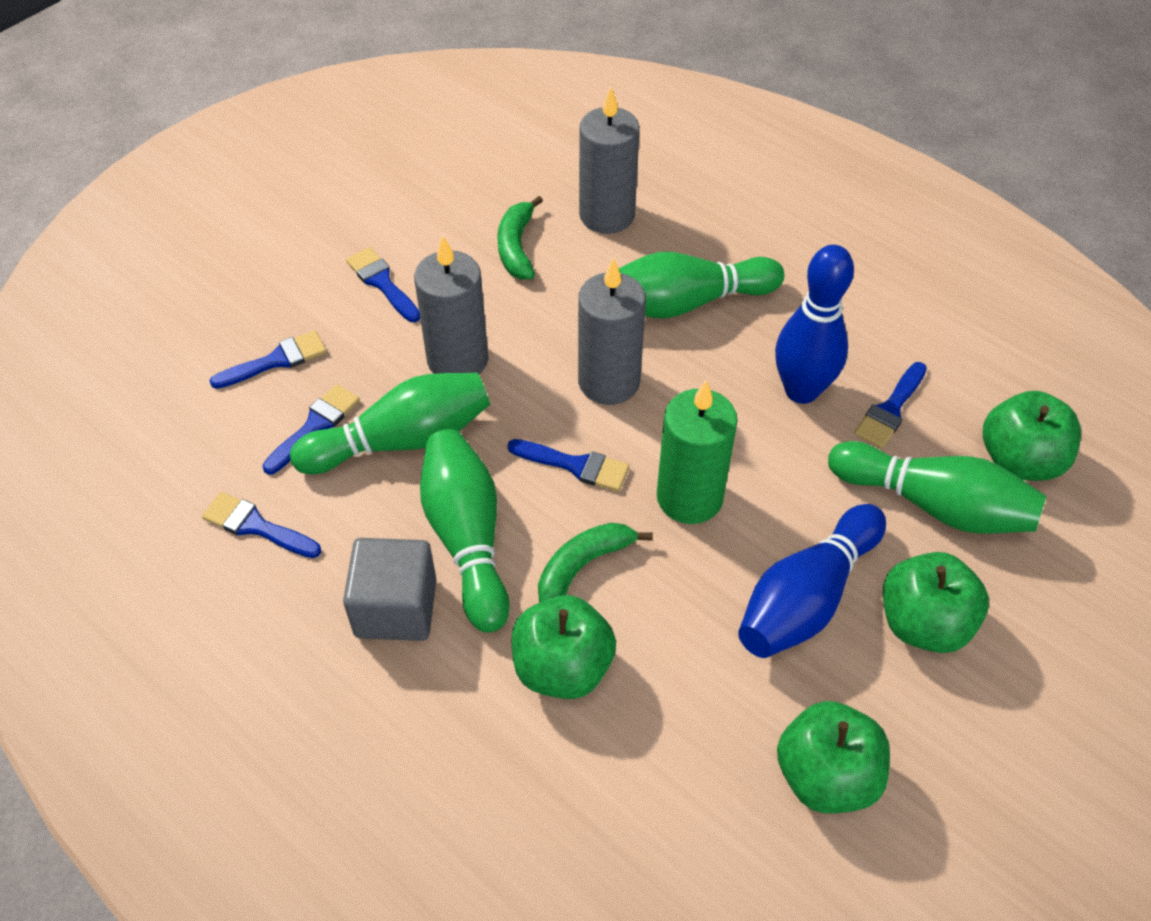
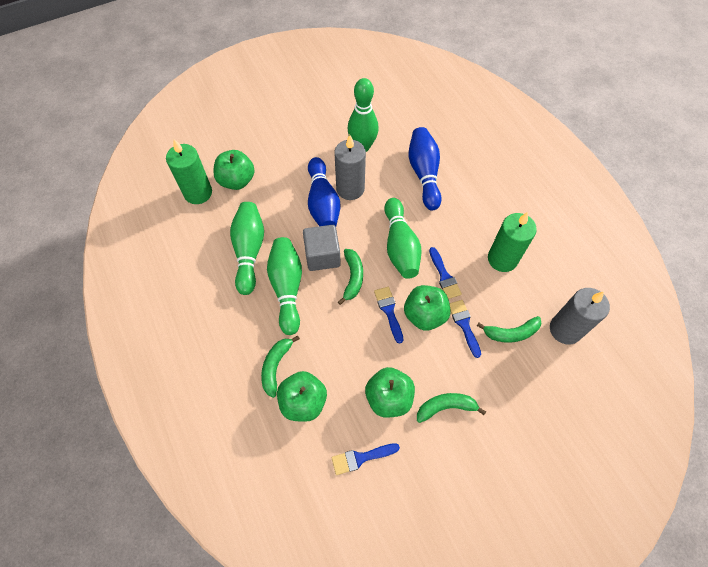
blue brush: 6 -> 4
green banana: 2 -> 4
green candle: 1 -> 2
grey candle: 3 -> 2

